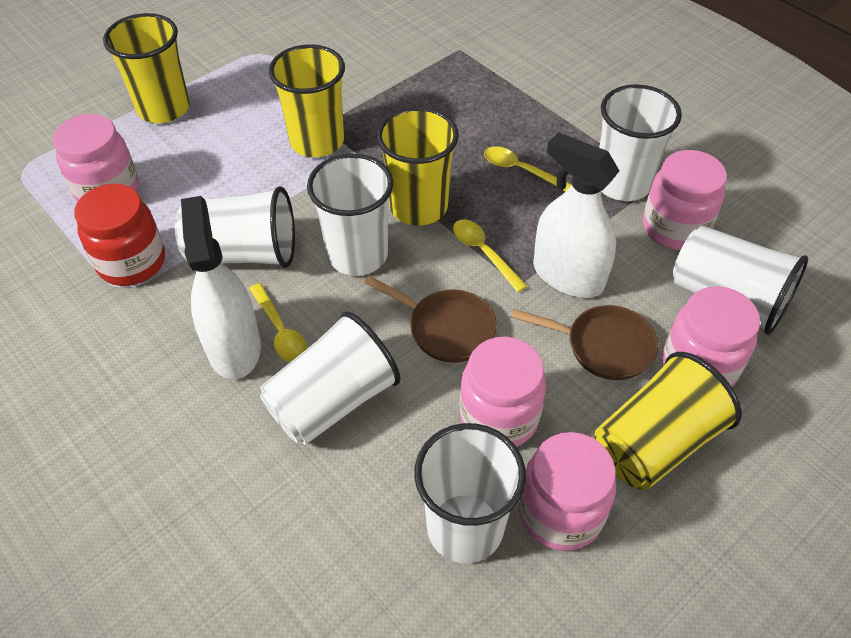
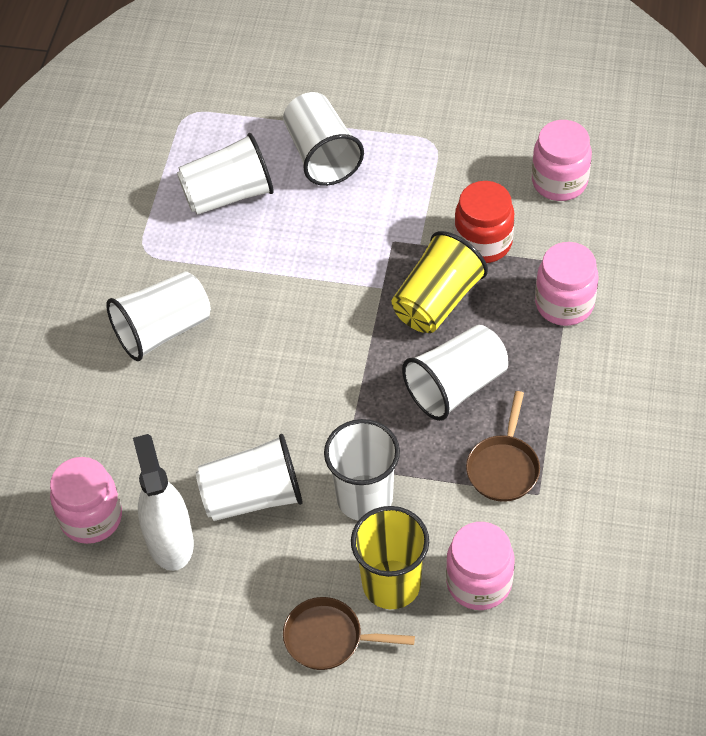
pink jar: 5 -> 4
white spray bottle: 2 -> 1
yellow cup: 4 -> 2
yellow spoon: 3 -> 0

